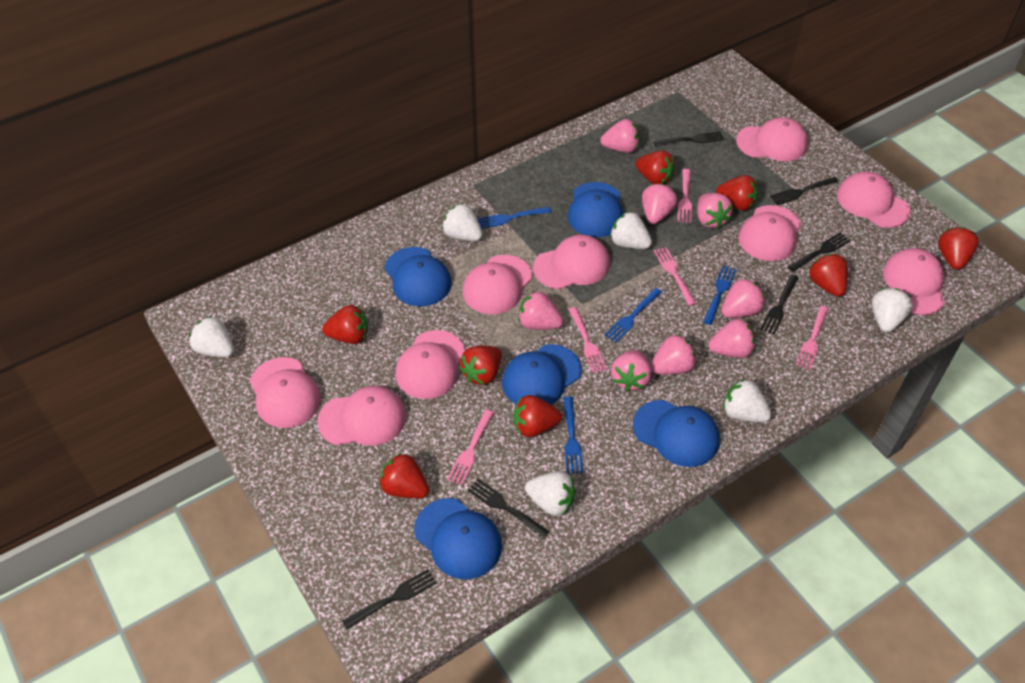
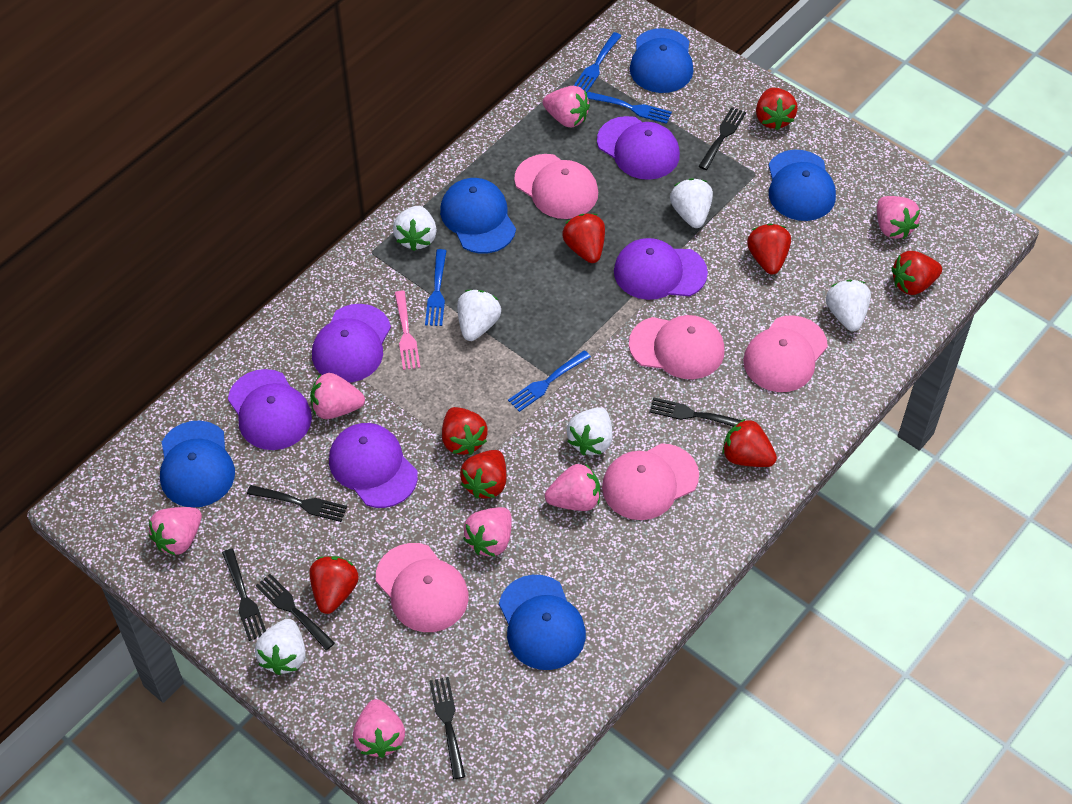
pink cap: 9 -> 5
pink fork: 5 -> 1
pink strawberry: 8 -> 7
purple cap: 0 -> 5

